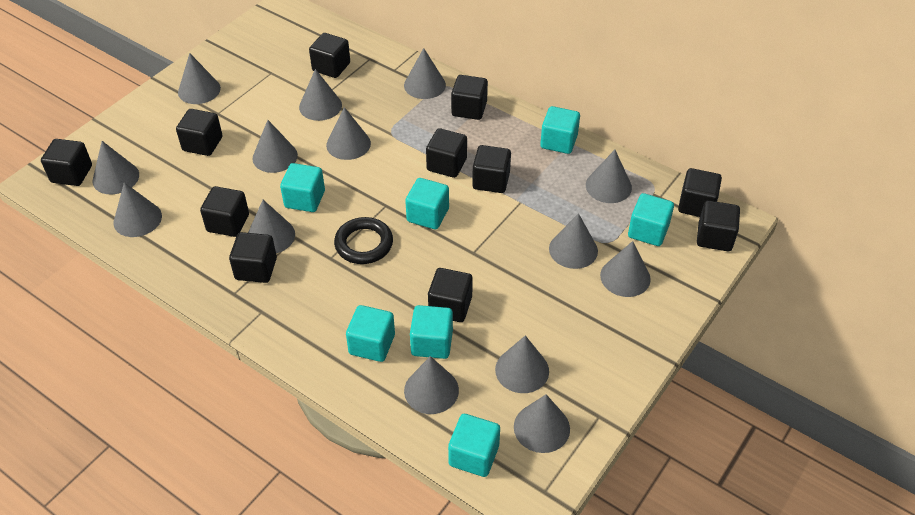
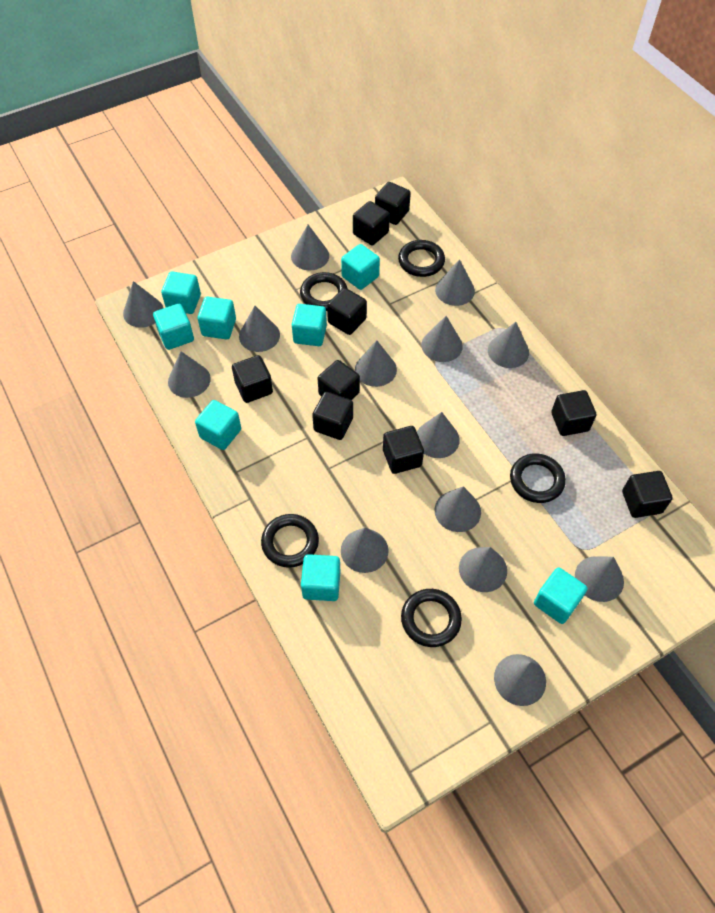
black cube: 11 -> 9
black ring: 1 -> 5
turquoise cube: 7 -> 8

